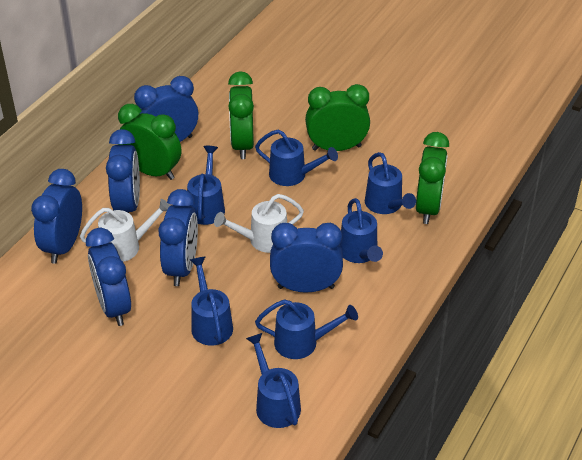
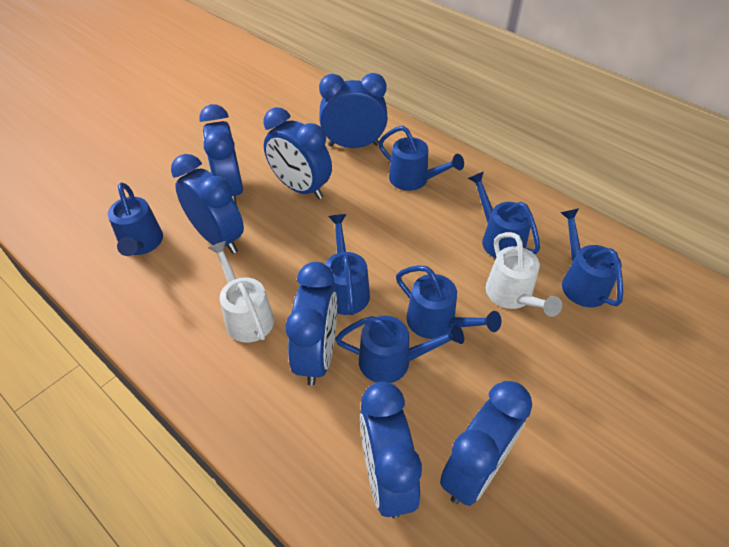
blue clock: 6 -> 7
green clock: 4 -> 0

